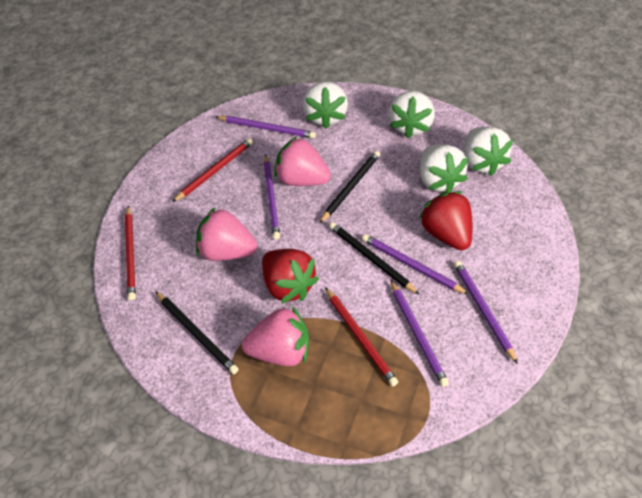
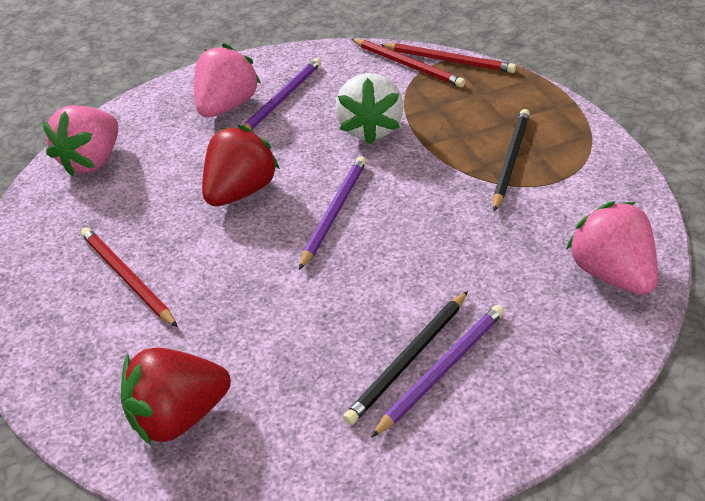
black pencil: 3 -> 2
purple pencil: 5 -> 3
white strawberry: 4 -> 1

